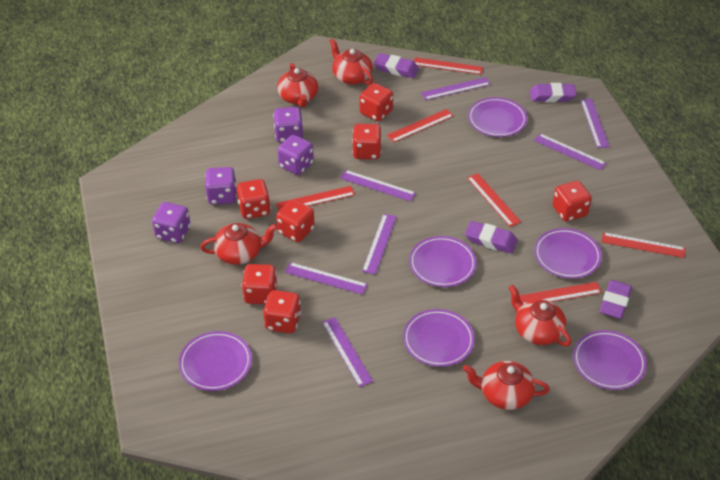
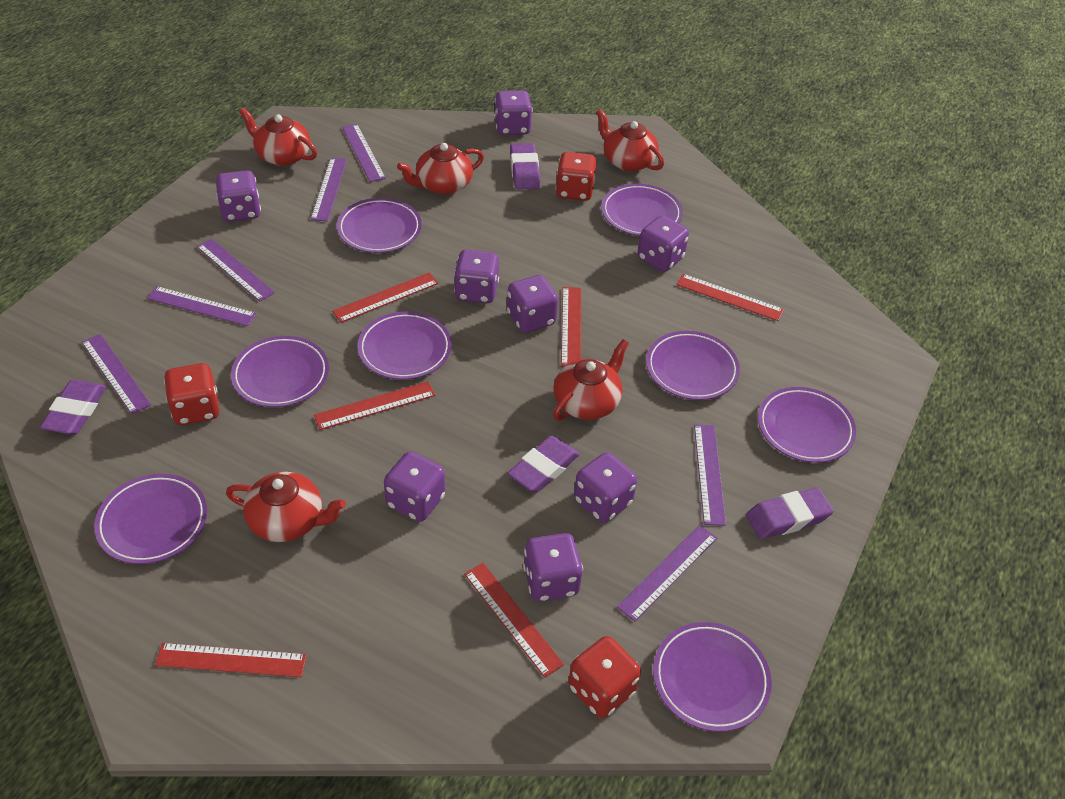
purple dice: 4 -> 8
purple plate: 6 -> 8
red dice: 7 -> 3

